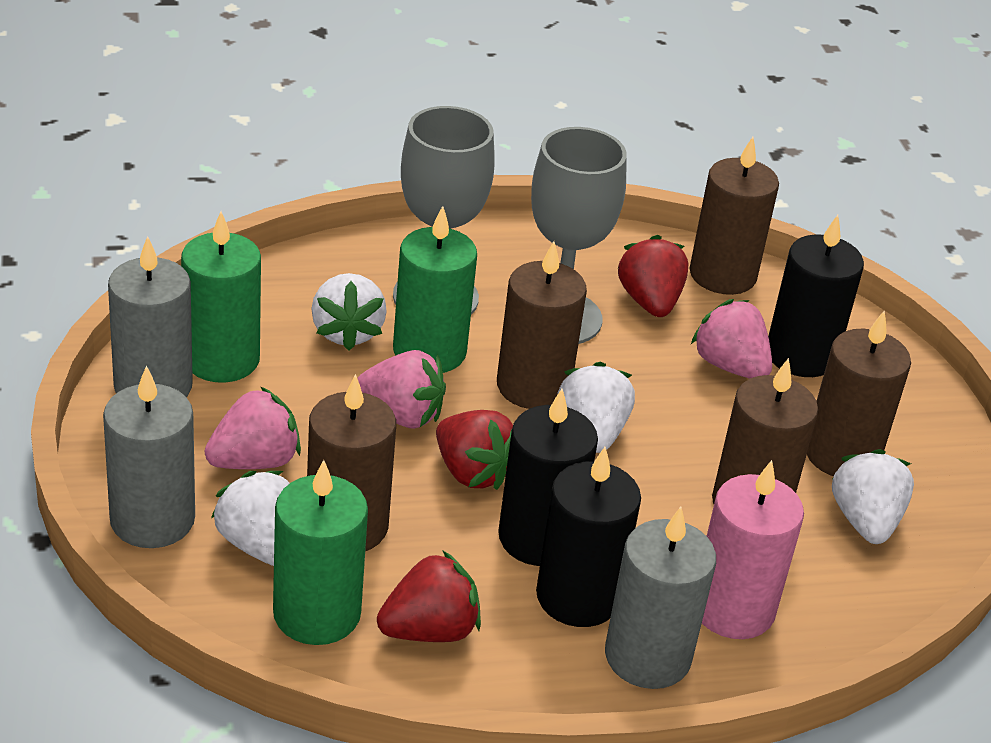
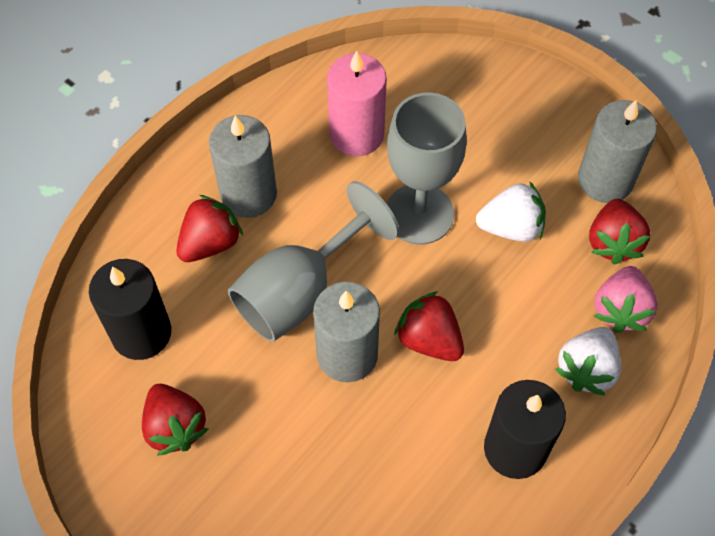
black candle: 3 -> 2
brown candle: 5 -> 0
green candle: 3 -> 0
pink strawberry: 3 -> 1
red strawberry: 3 -> 4
white strawberry: 4 -> 2

